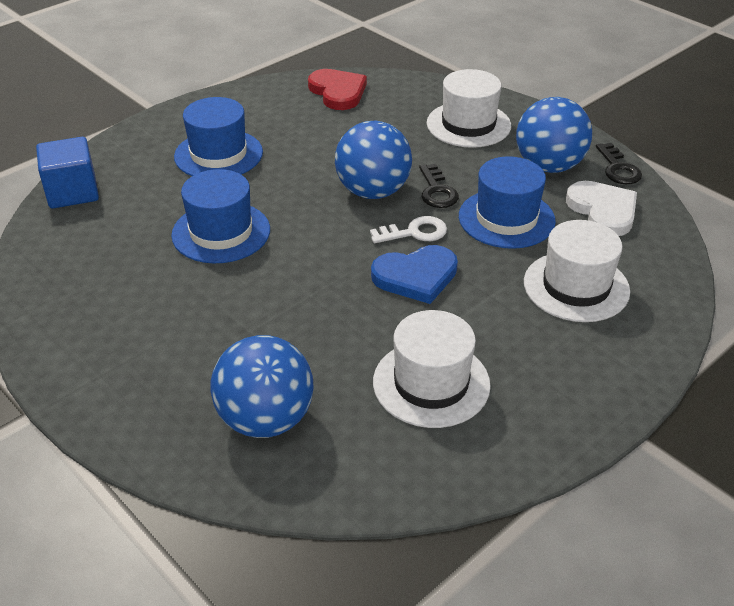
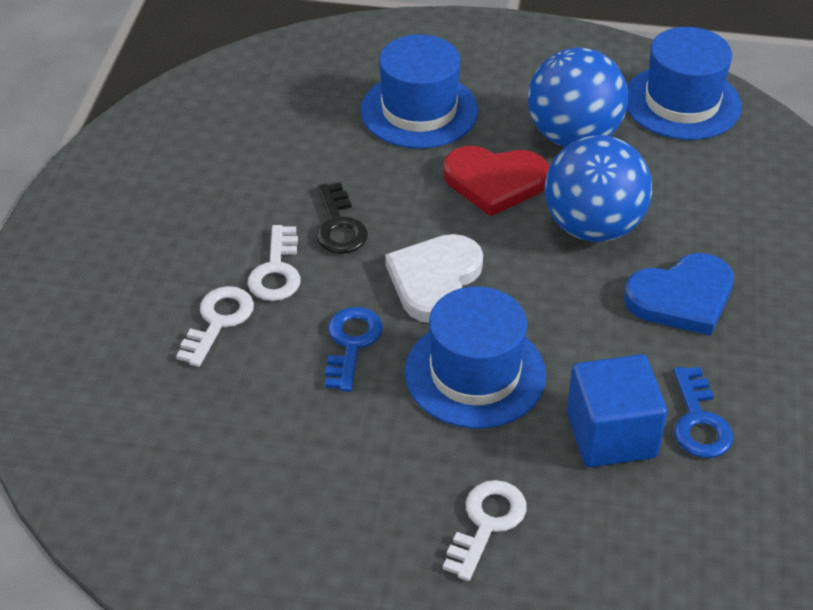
black key: 2 -> 1
blue ball: 3 -> 2
blue key: 0 -> 2
white hat: 3 -> 0
white key: 1 -> 3

